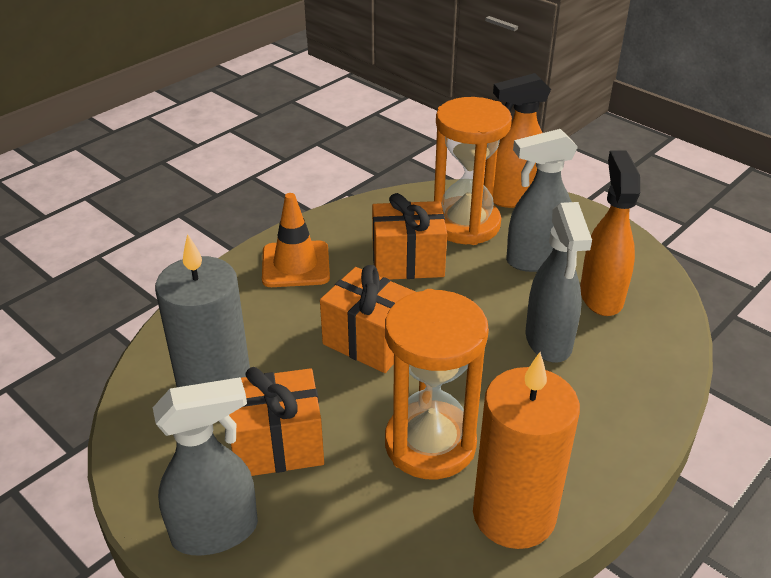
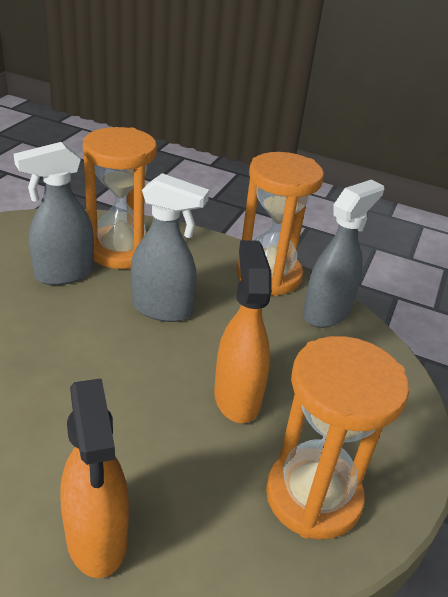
grey candle: 1 -> 0
orange candle: 1 -> 0
orange gift: 3 -> 0
orange hourglass: 2 -> 3
orange traffic cone: 1 -> 0

